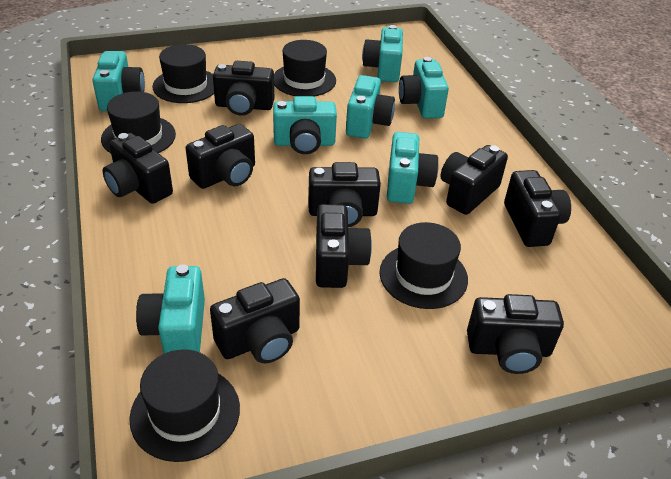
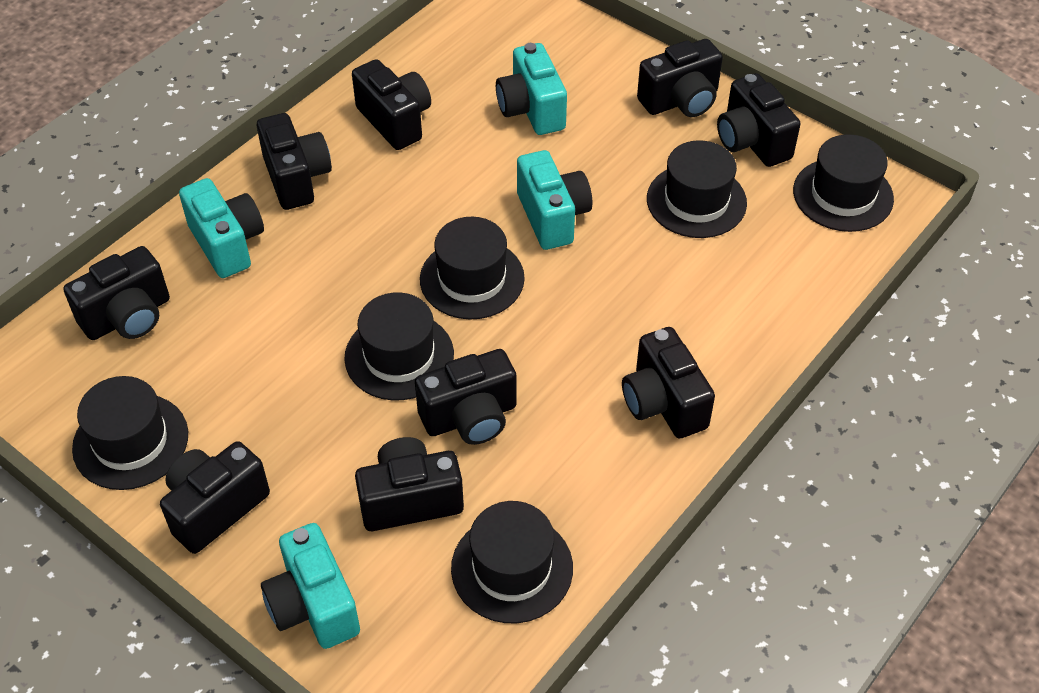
black hat: 5 -> 6
turquoise camera: 7 -> 4

